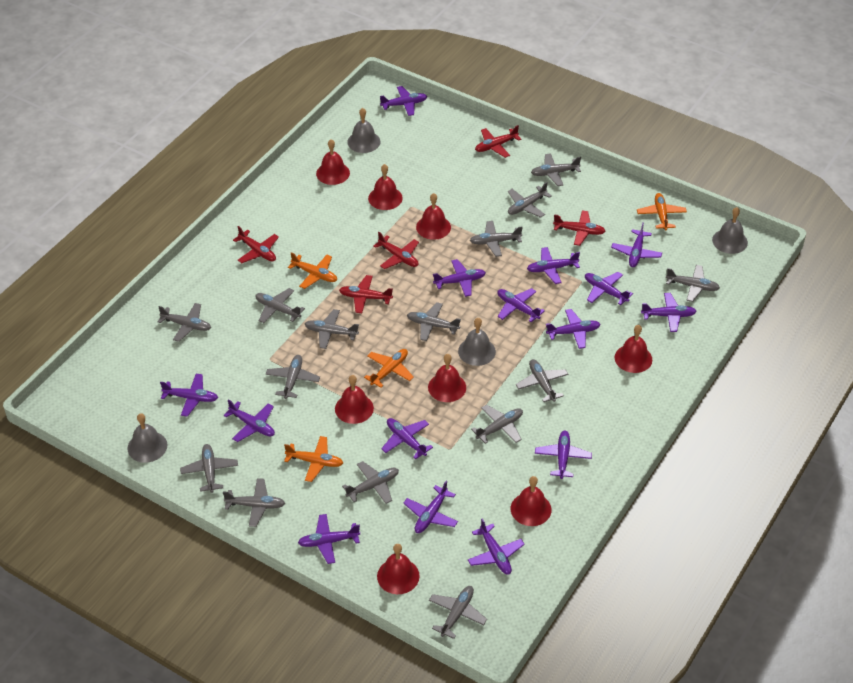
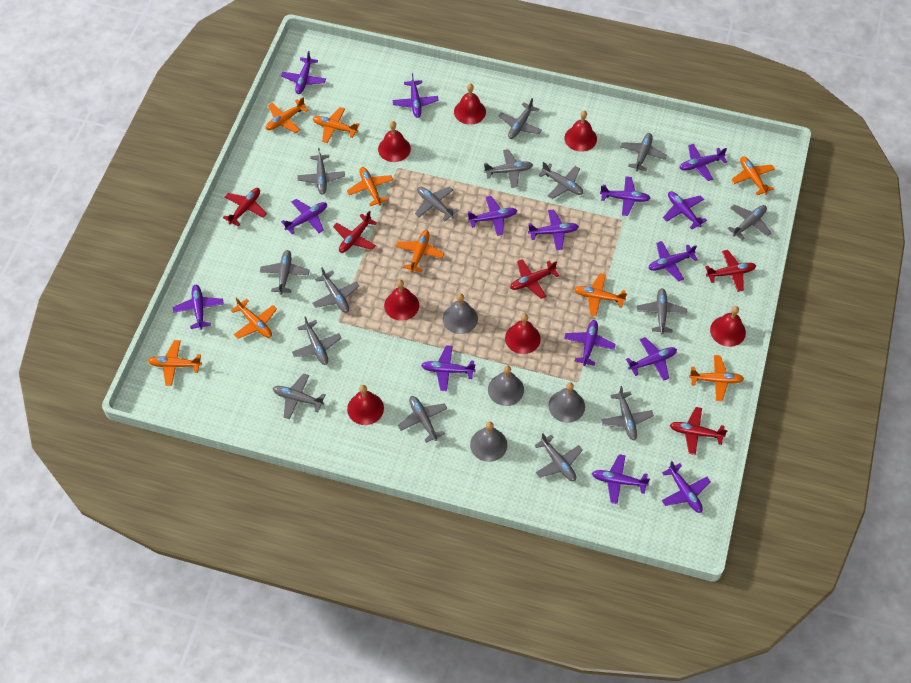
orange plane: 4 -> 9
red bell: 8 -> 7

